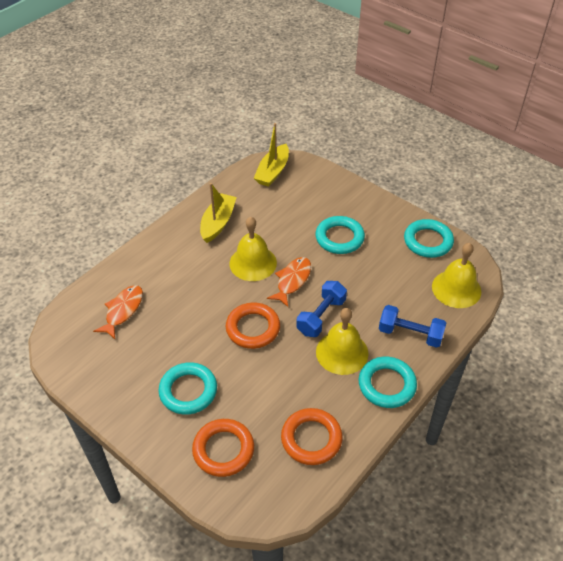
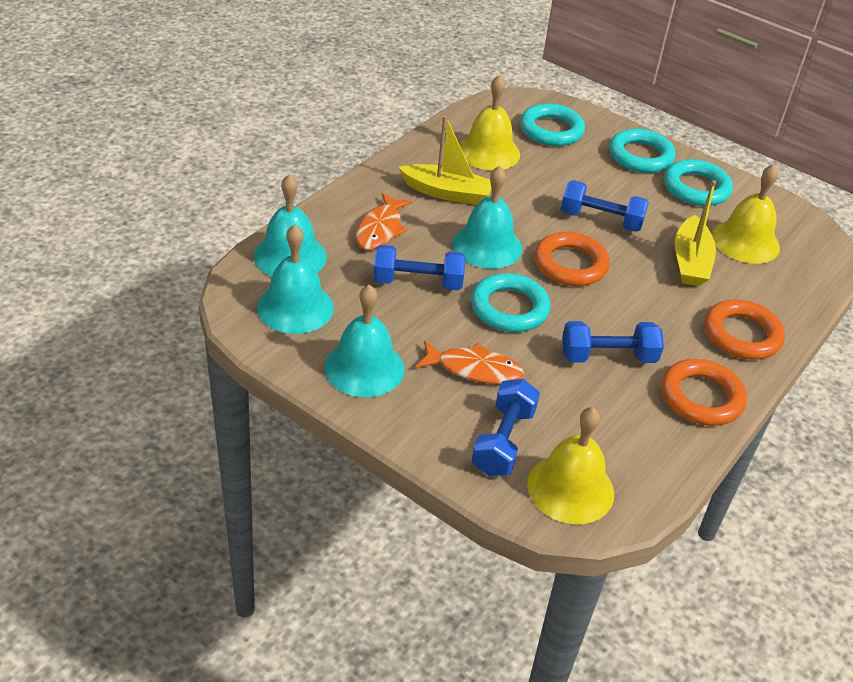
blue dumbbell: 2 -> 4
turquoise bell: 0 -> 4

